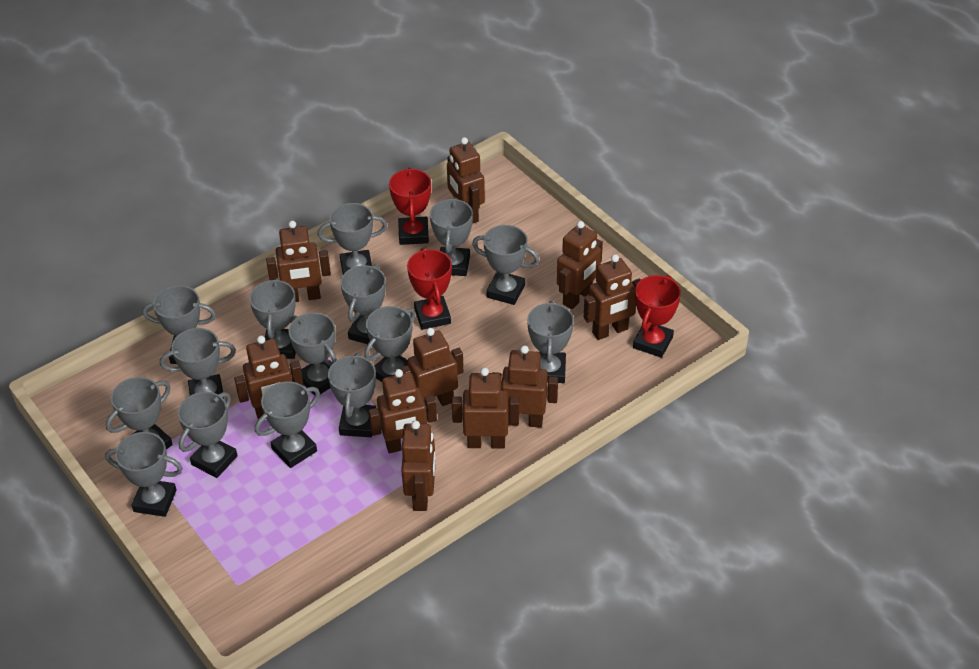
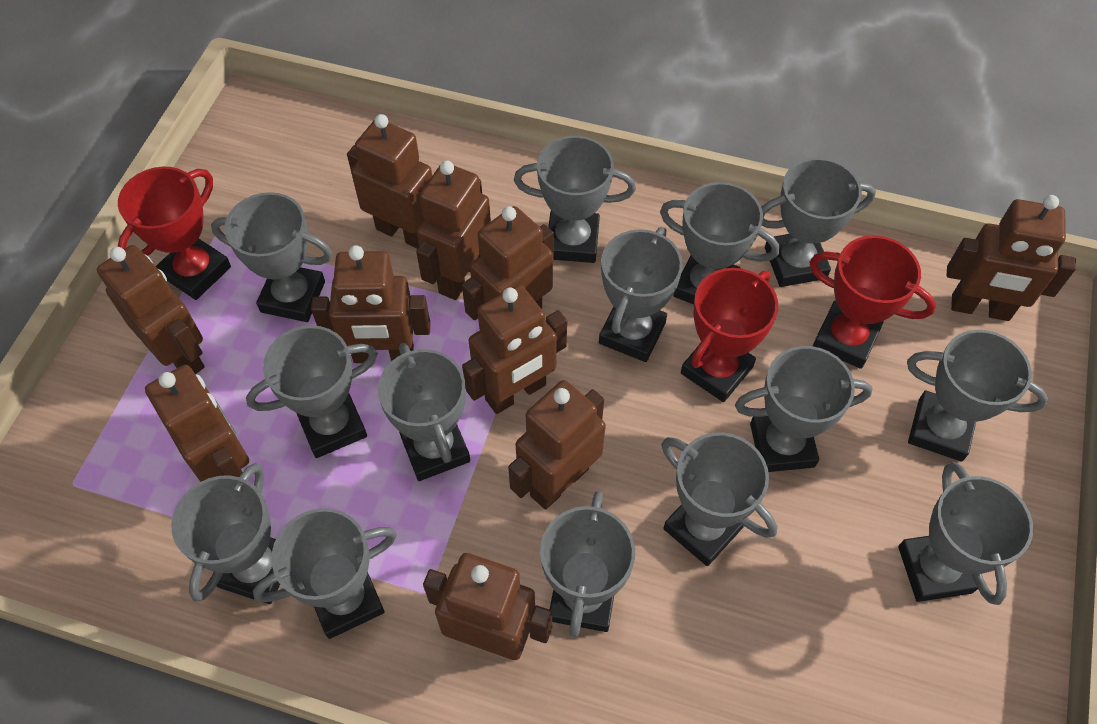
grey trophy: 15 -> 14

